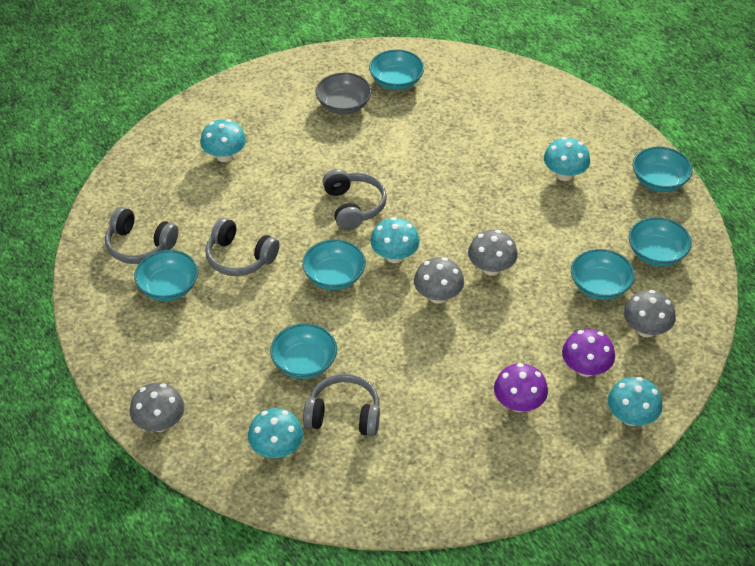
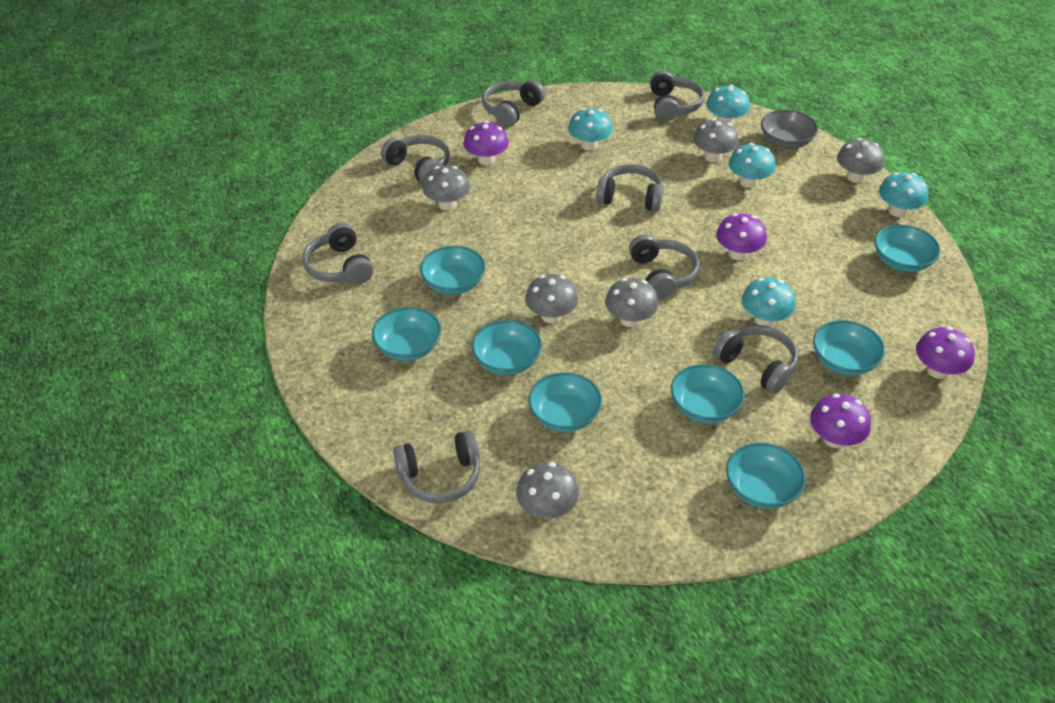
grey headphones: 4 -> 8
grey mushroom: 4 -> 6
purple mushroom: 2 -> 4
turquoise bowl: 7 -> 8

